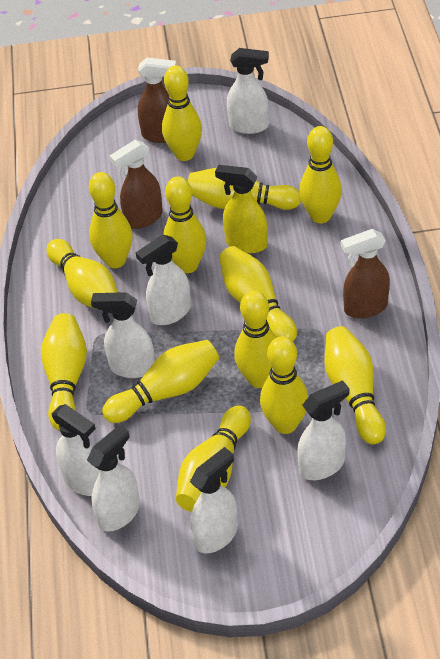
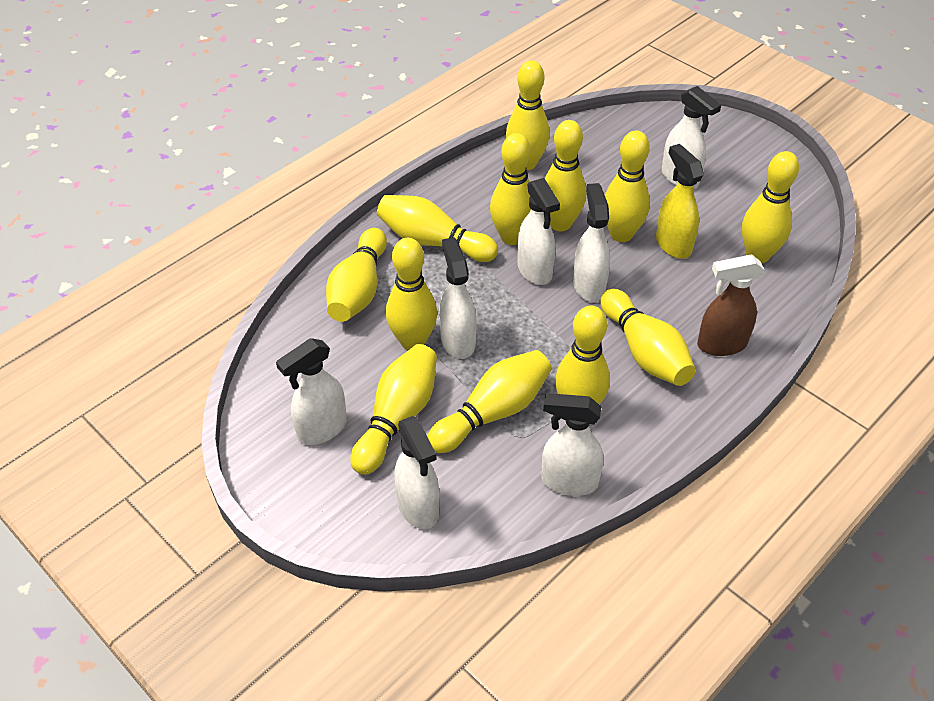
brown spray bottle: 3 -> 1
yellow bowling pin: 13 -> 12

